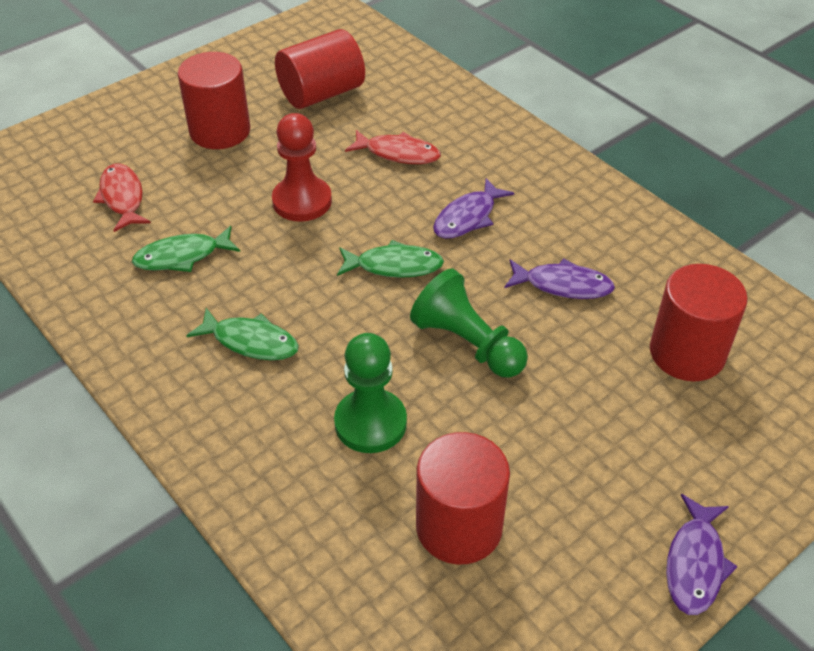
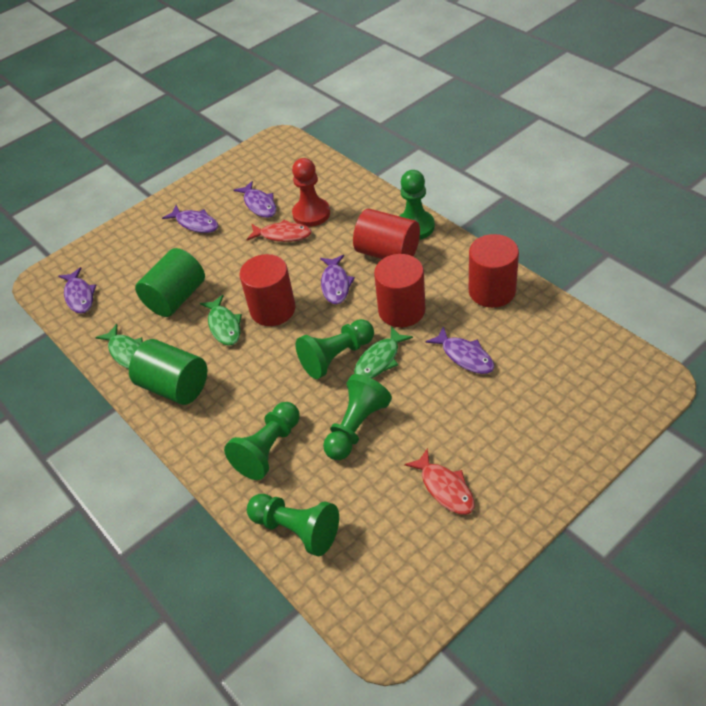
green cylinder: 0 -> 2
green pawn: 2 -> 5
purple fish: 3 -> 5

